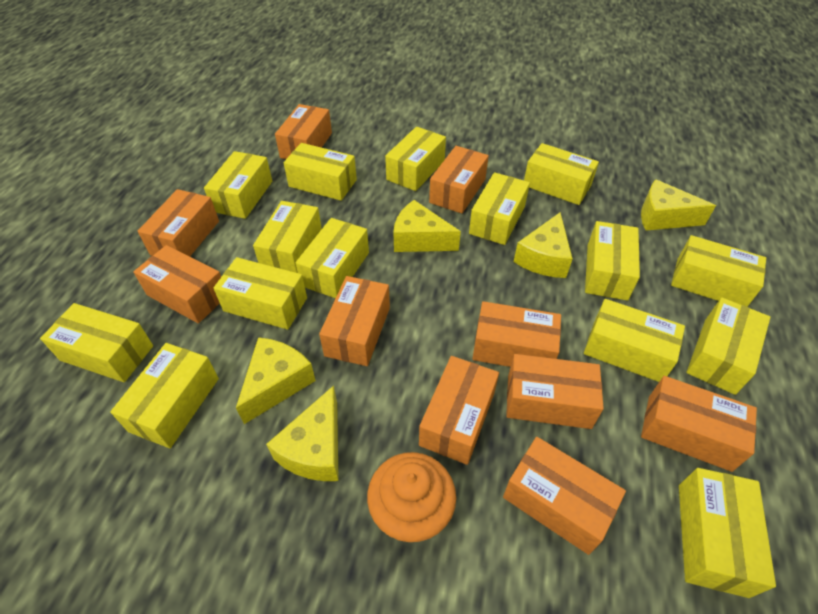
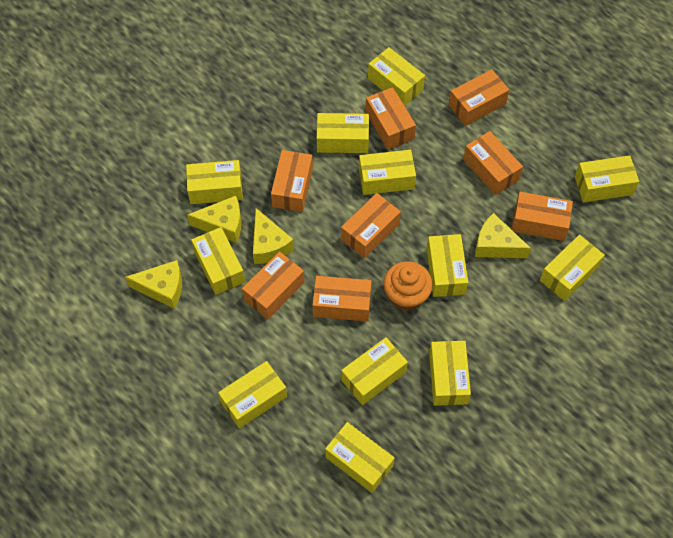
orange box: 10 -> 8
yellow box: 15 -> 12
yellow cheese: 5 -> 4

